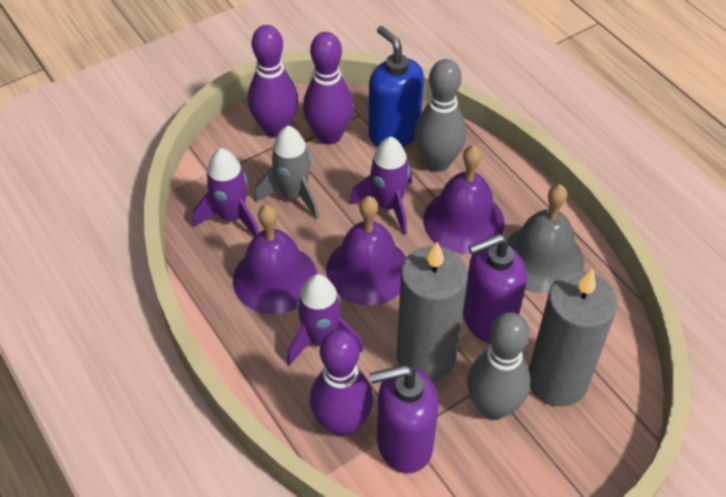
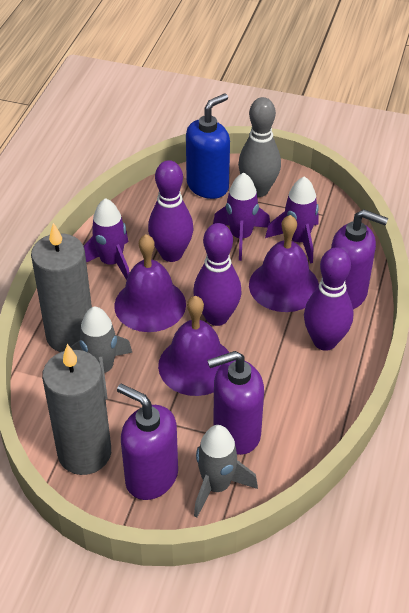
grey bell: 1 -> 0
grey bowling pin: 2 -> 1
grey rocket: 1 -> 2
purple soap dispenser: 2 -> 3

